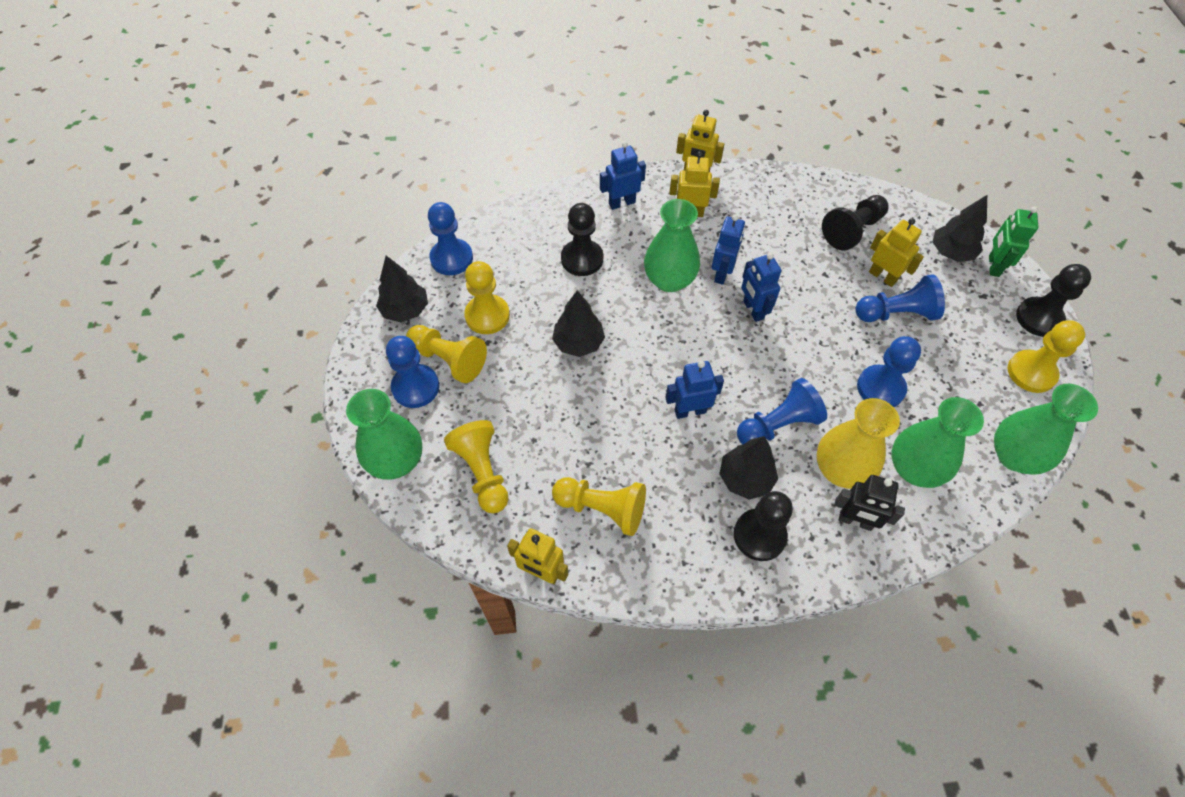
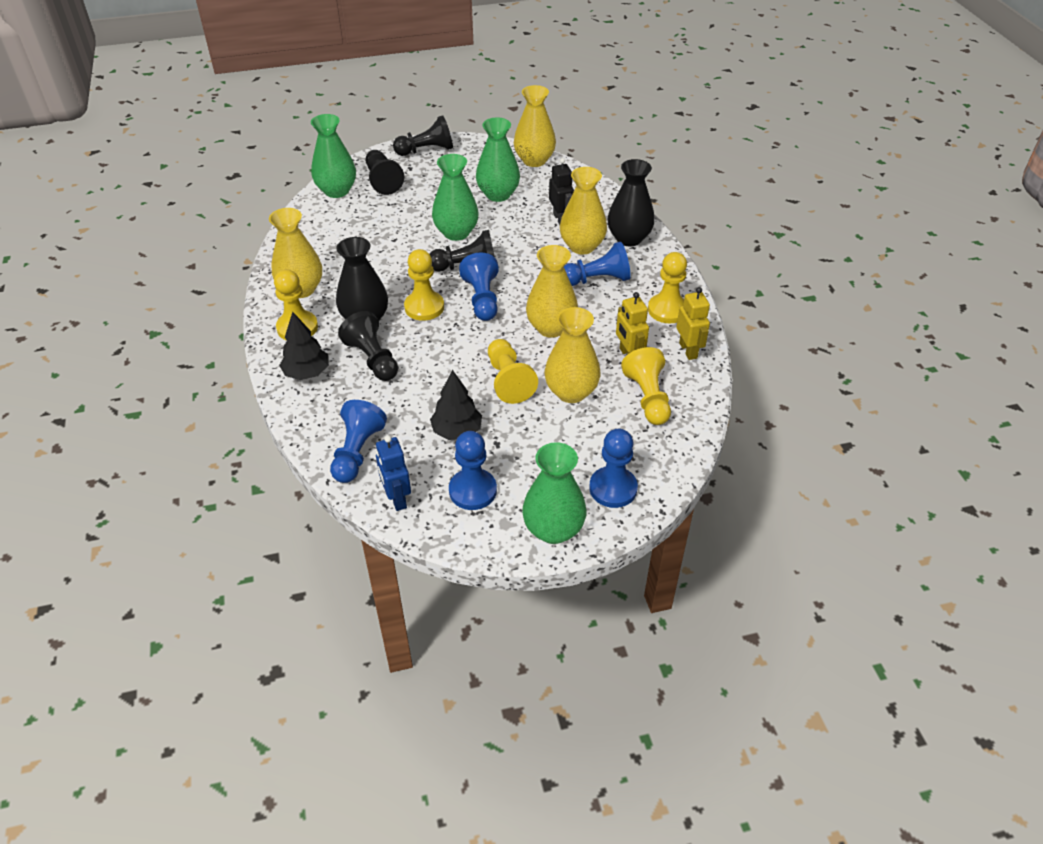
black tree: 4 -> 2
black vase: 0 -> 2
blue robot: 4 -> 1
green robot: 1 -> 0
yellow robot: 4 -> 2
yellow vase: 1 -> 5

